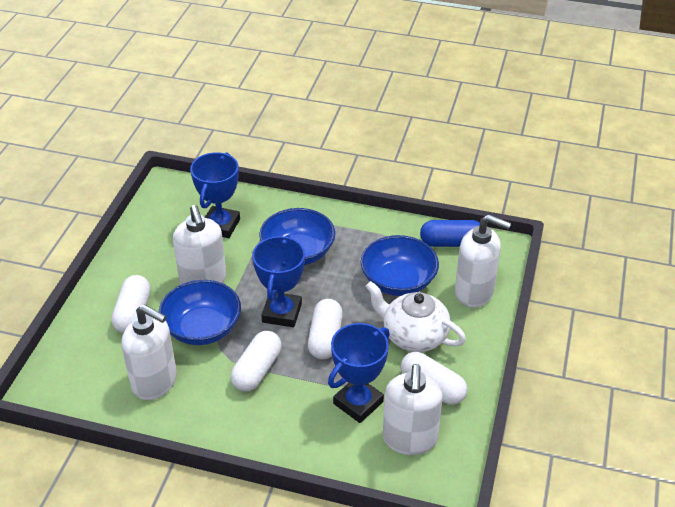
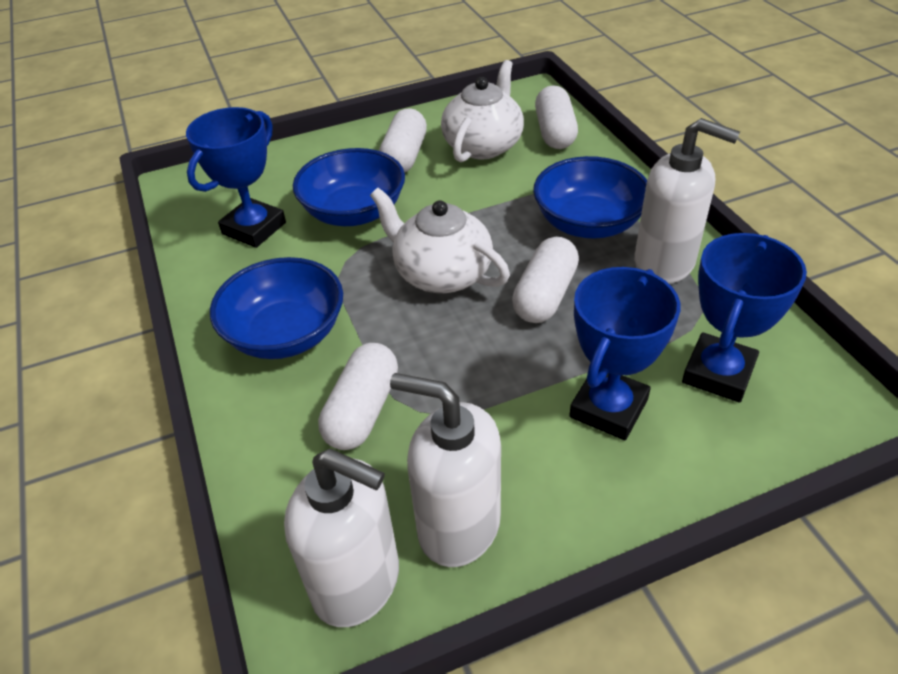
blue capsule: 1 -> 0
white soap dispenser: 4 -> 3
white teapot: 1 -> 2

